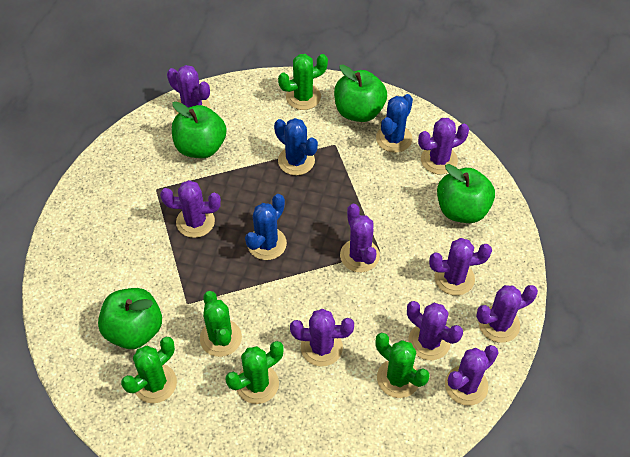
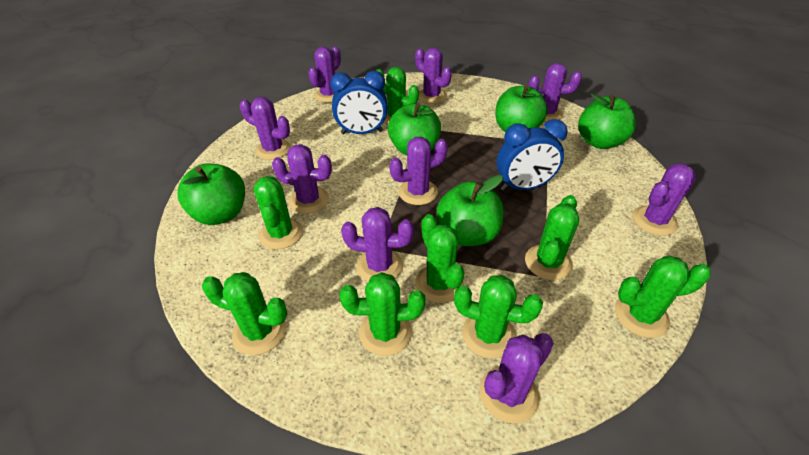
blue cactus: 3 -> 0
blue clock: 0 -> 2
green apple: 4 -> 5
green cactus: 5 -> 8

